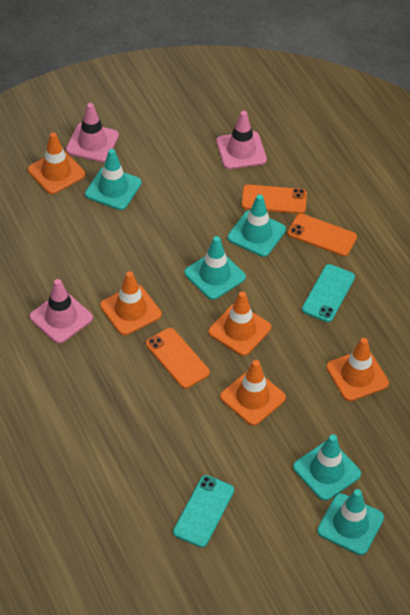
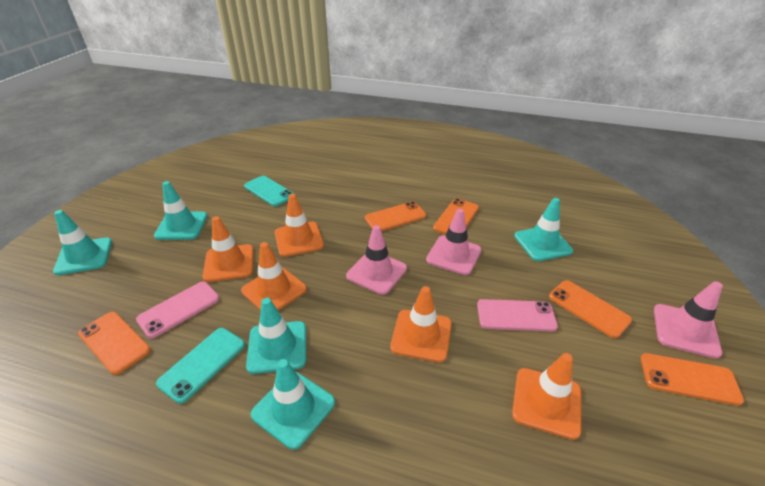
orange phone: 3 -> 5
pink phone: 0 -> 2

